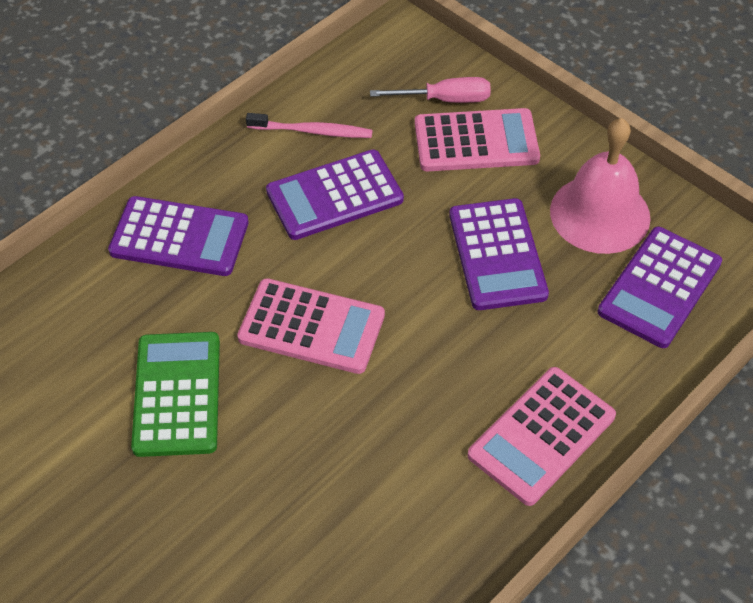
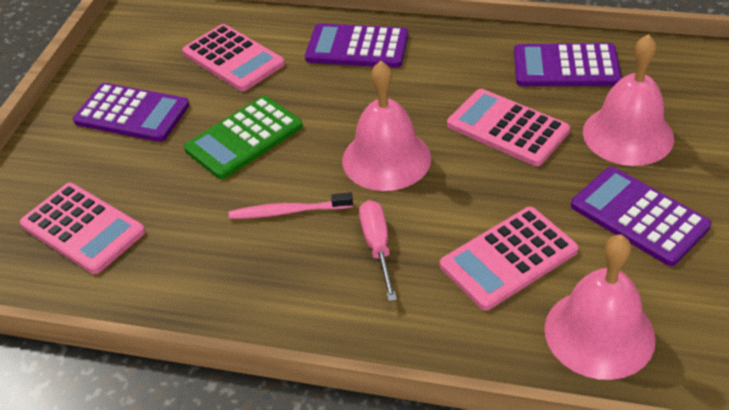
pink bell: 1 -> 3
pink calculator: 3 -> 4

